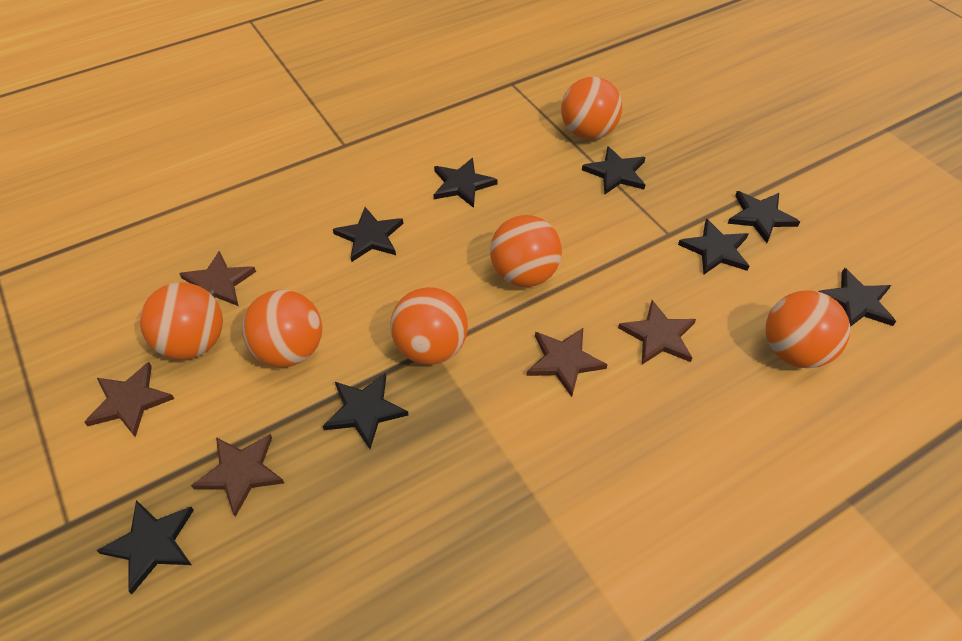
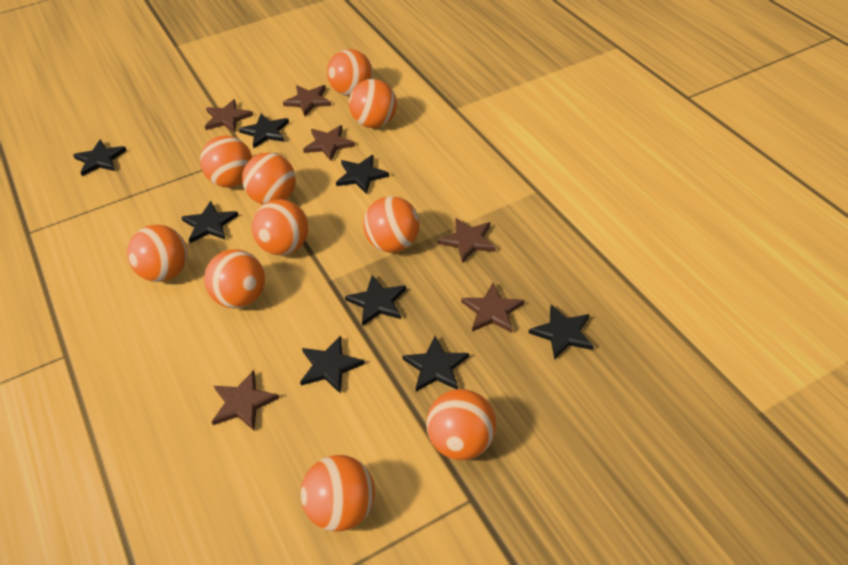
brown star: 5 -> 6
orange ball: 6 -> 10

